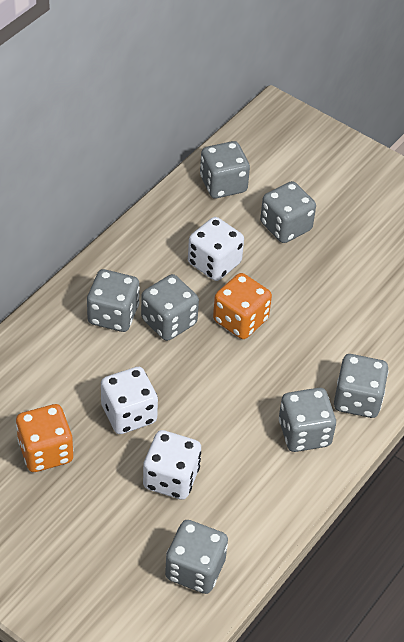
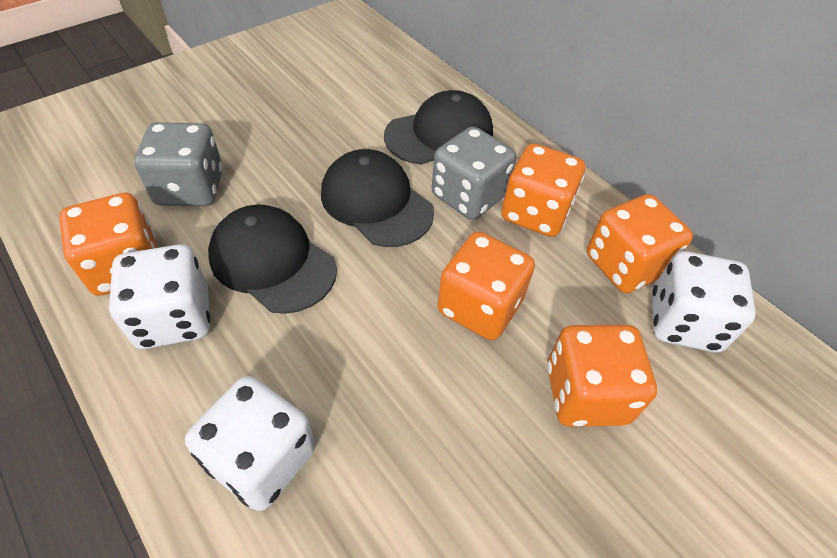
black cap: 0 -> 3
grey dice: 7 -> 2
orange dice: 2 -> 5

